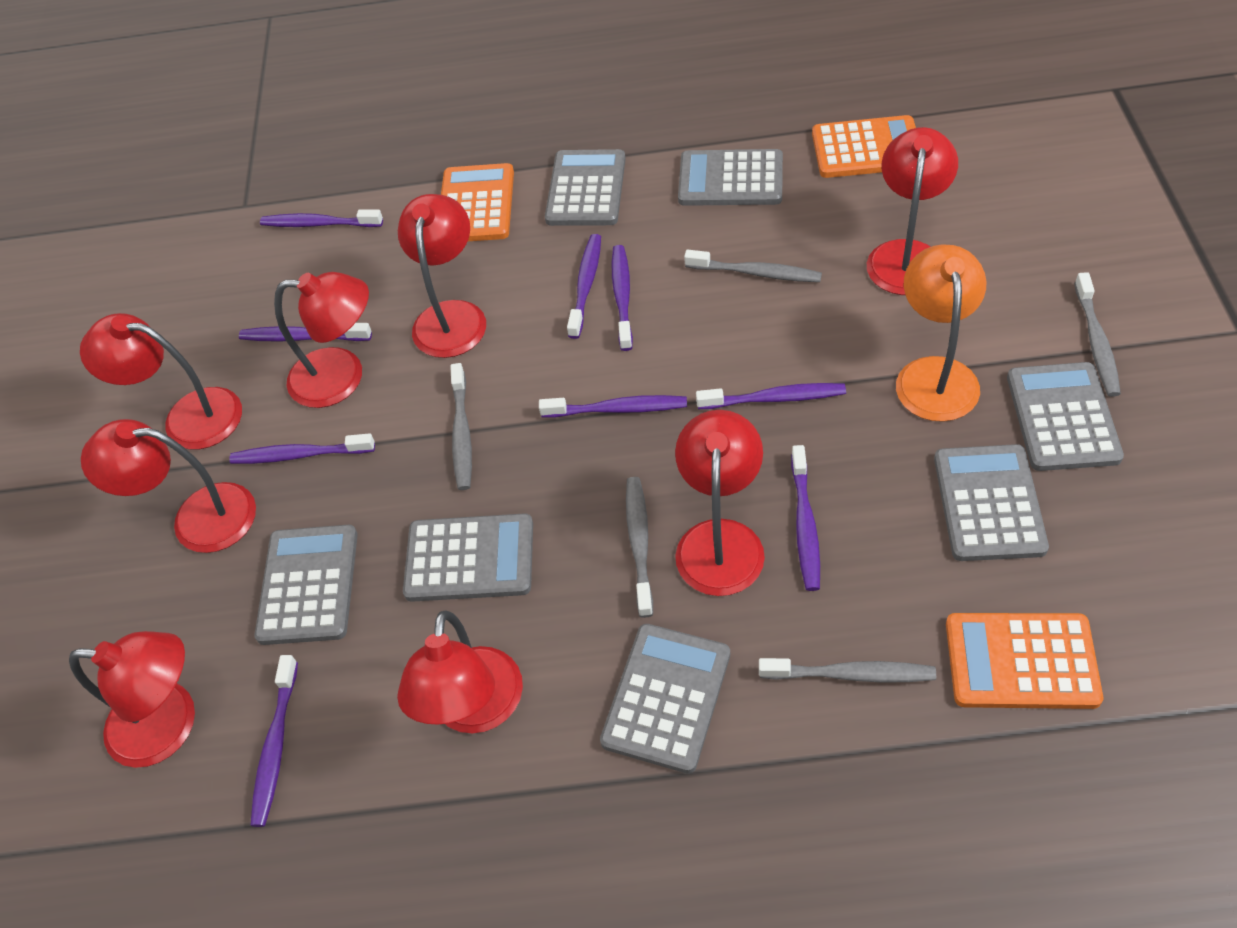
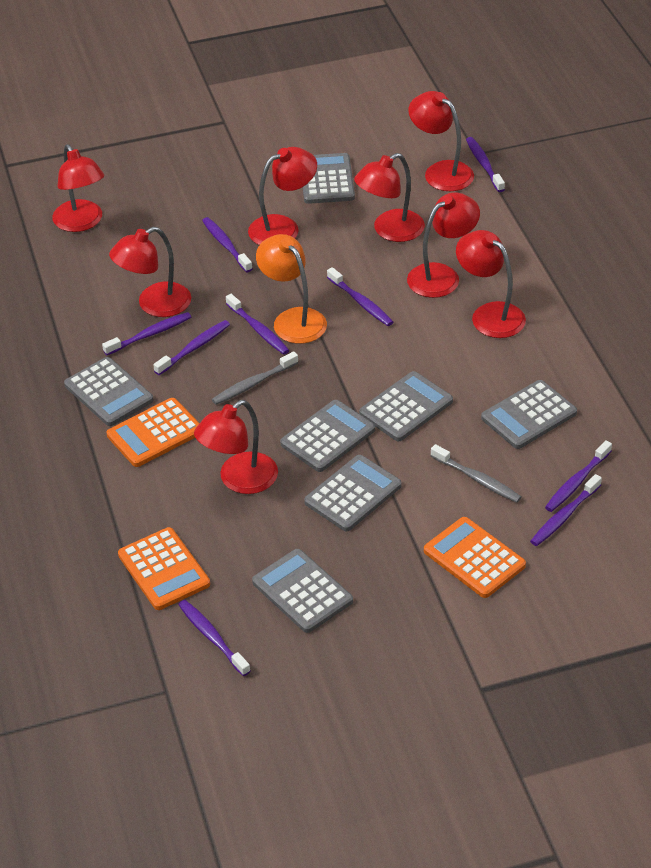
grey toothbrush: 5 -> 2

